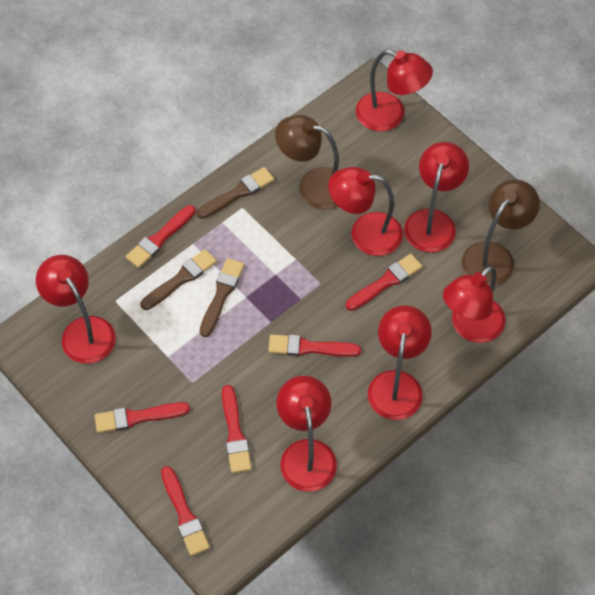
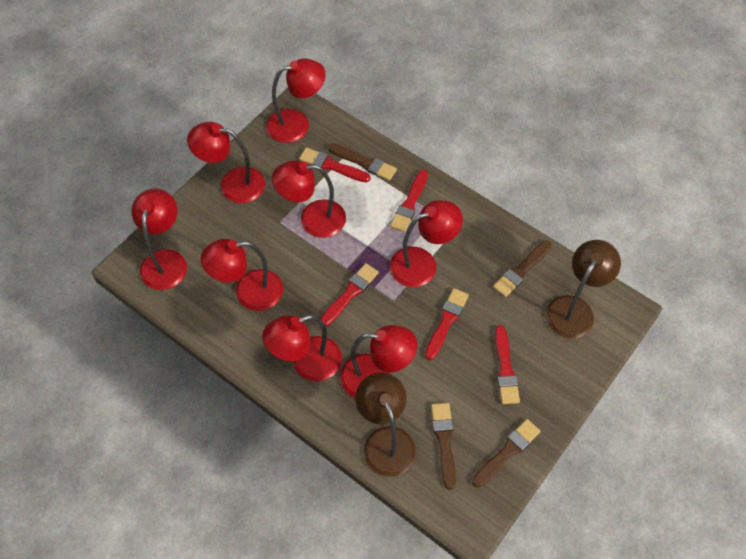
brown brush: 3 -> 4
red brush: 6 -> 5
red lamp: 7 -> 8

